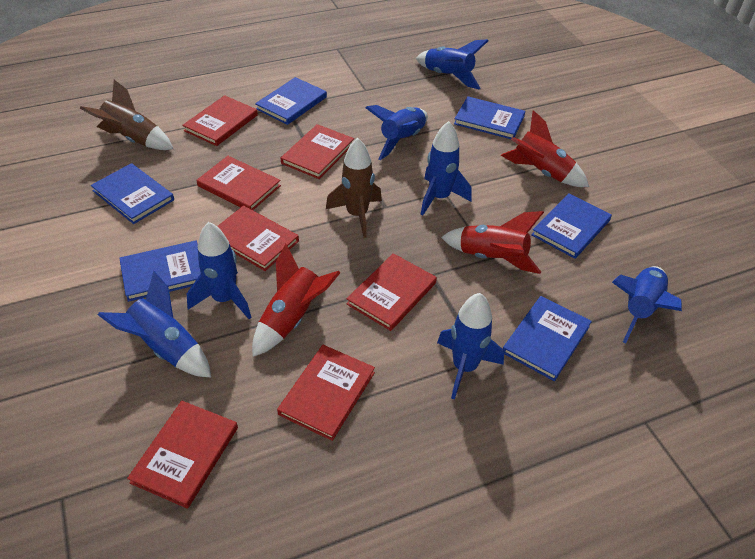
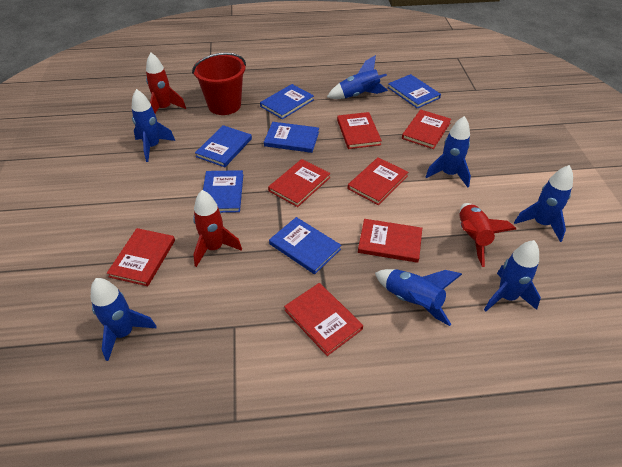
brown rocket: 2 -> 0
red bucket: 0 -> 1

